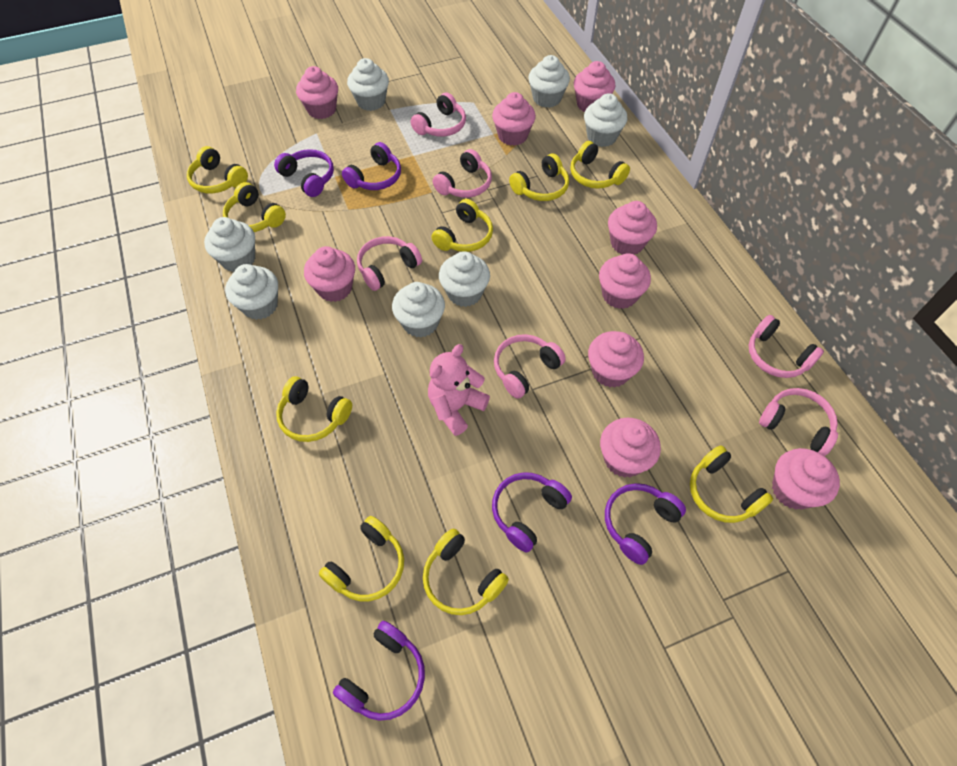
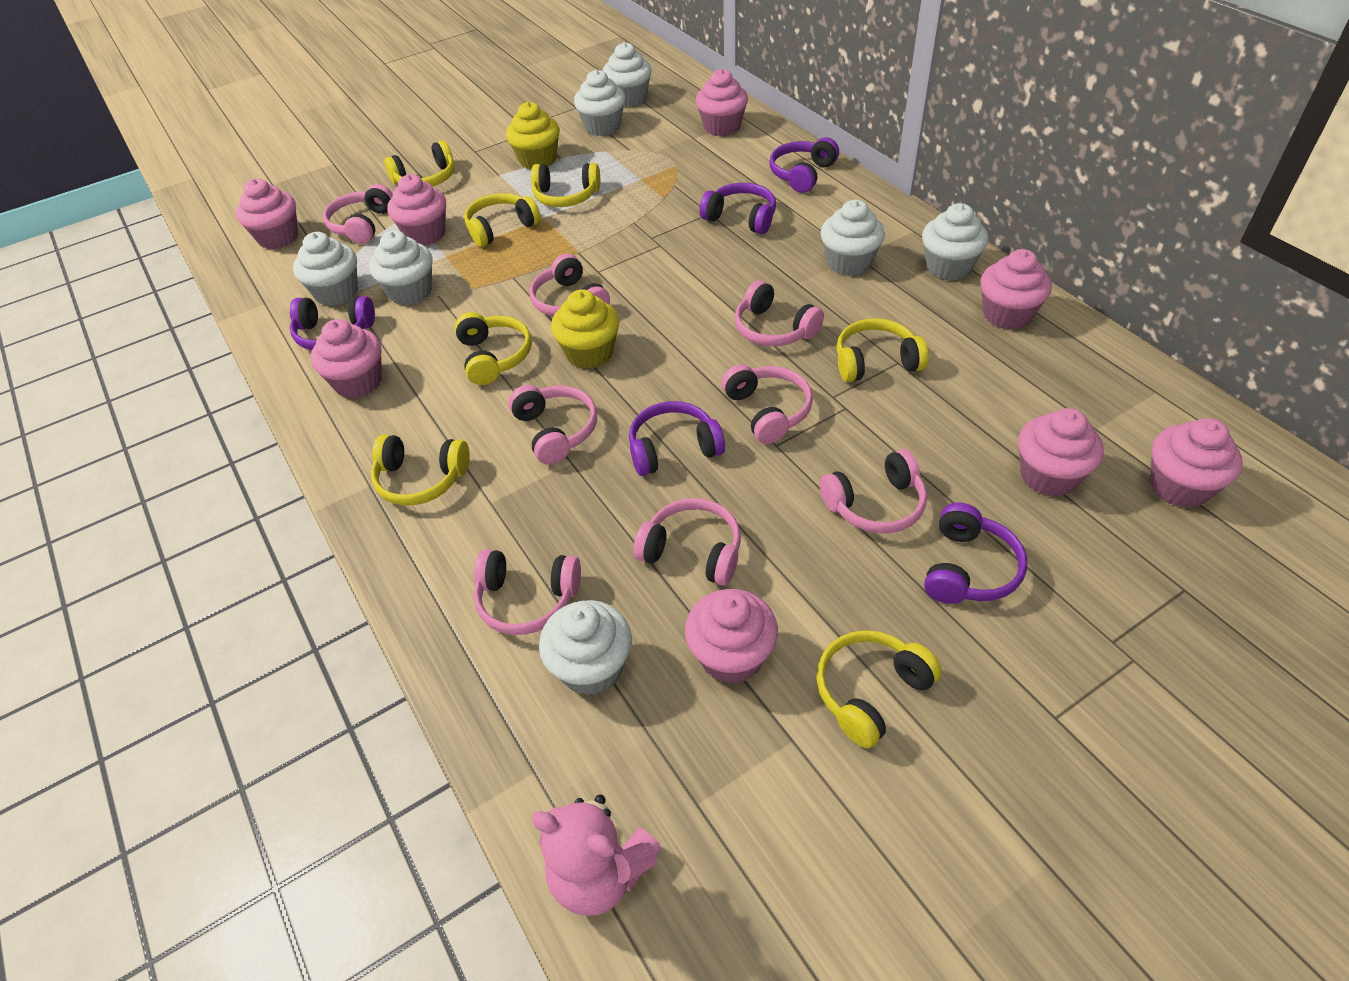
pink cupcake: 9 -> 8
pink headphones: 6 -> 8
yellow cupcake: 0 -> 2
yellow headphones: 9 -> 7

